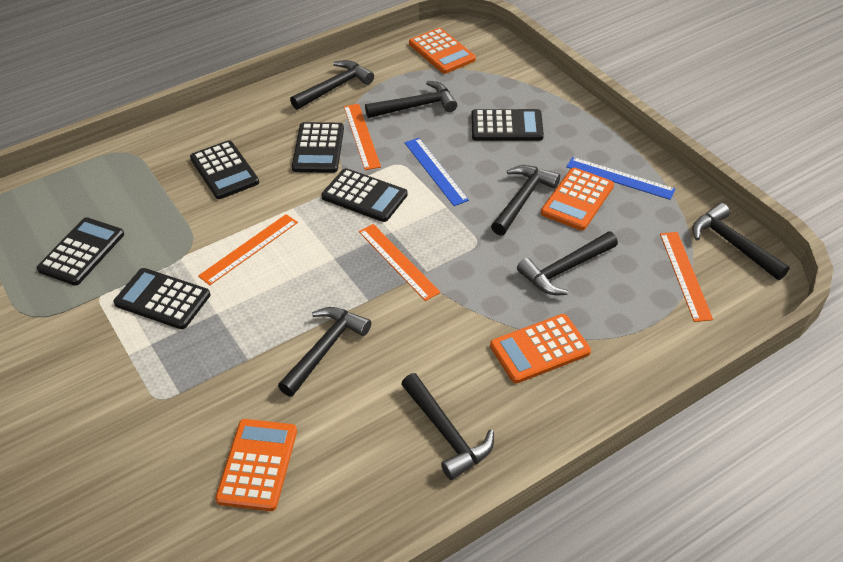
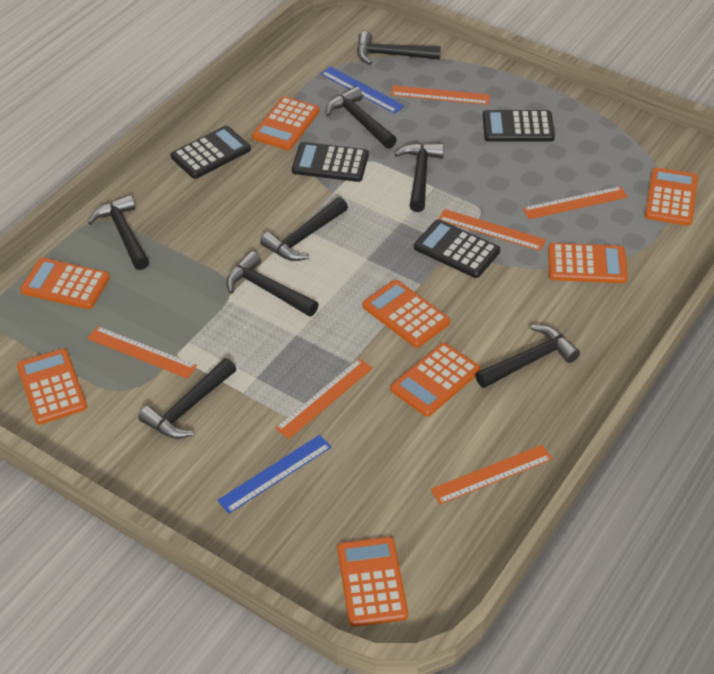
black calculator: 6 -> 4
black hammer: 7 -> 8
orange calculator: 4 -> 8
orange ruler: 4 -> 6

